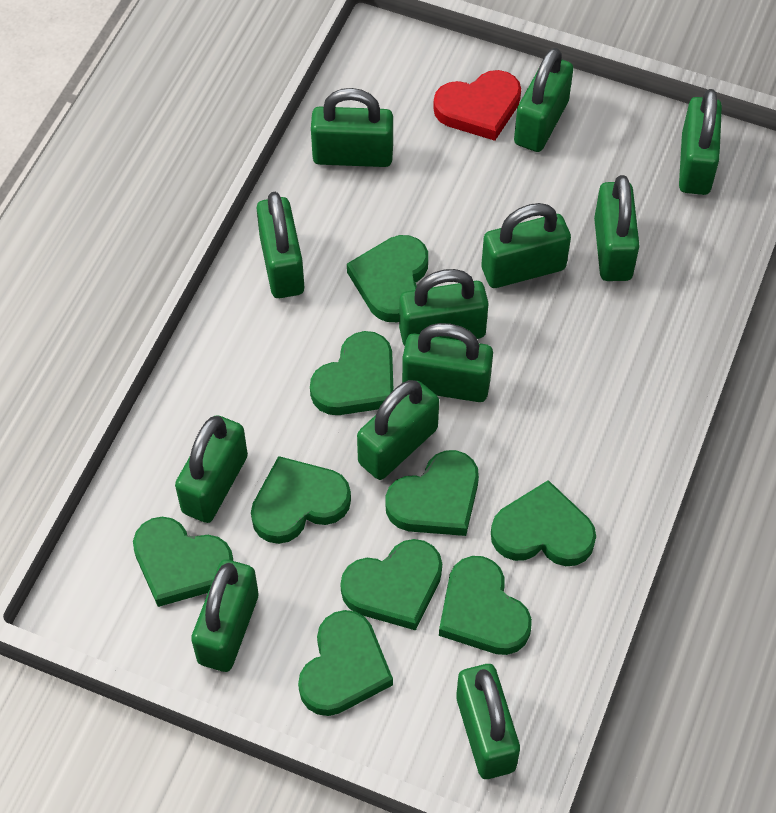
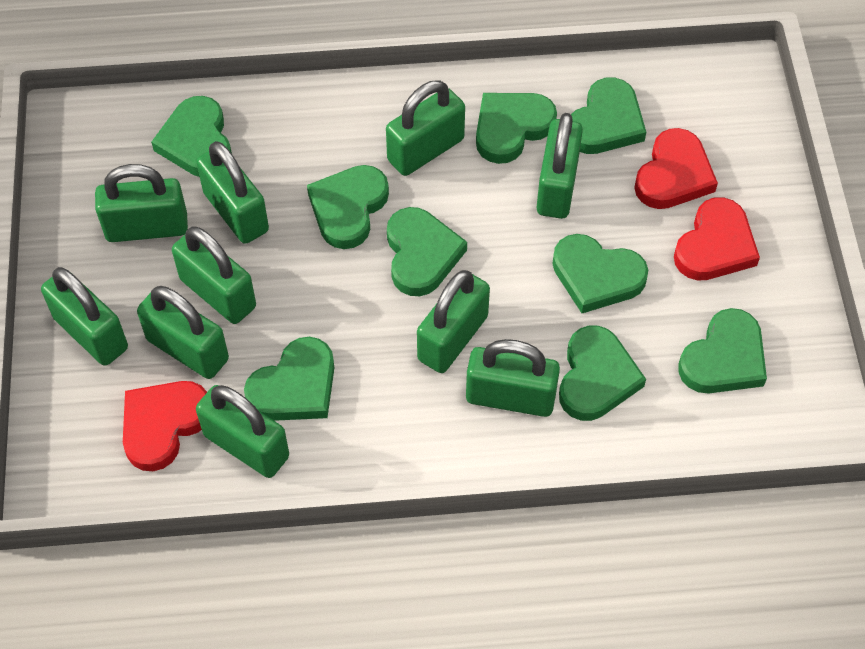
green padlock: 12 -> 10
red heart: 1 -> 3

